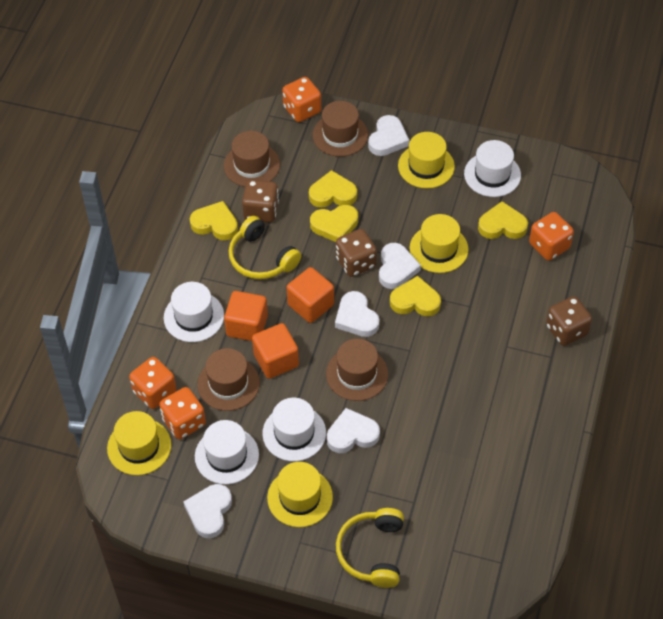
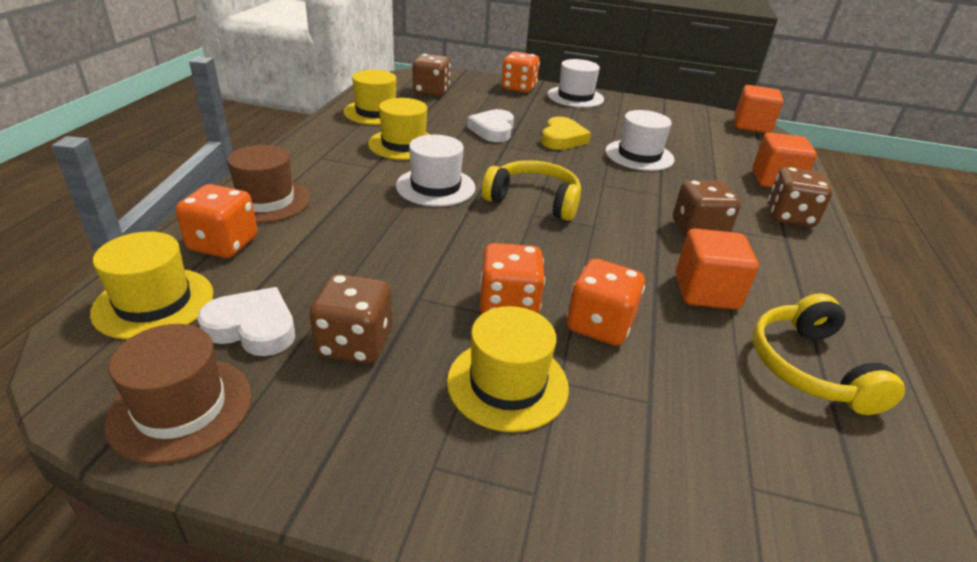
brown dice: 3 -> 4
brown hat: 4 -> 2
white hat: 4 -> 3
white heart: 5 -> 2
yellow heart: 5 -> 1

